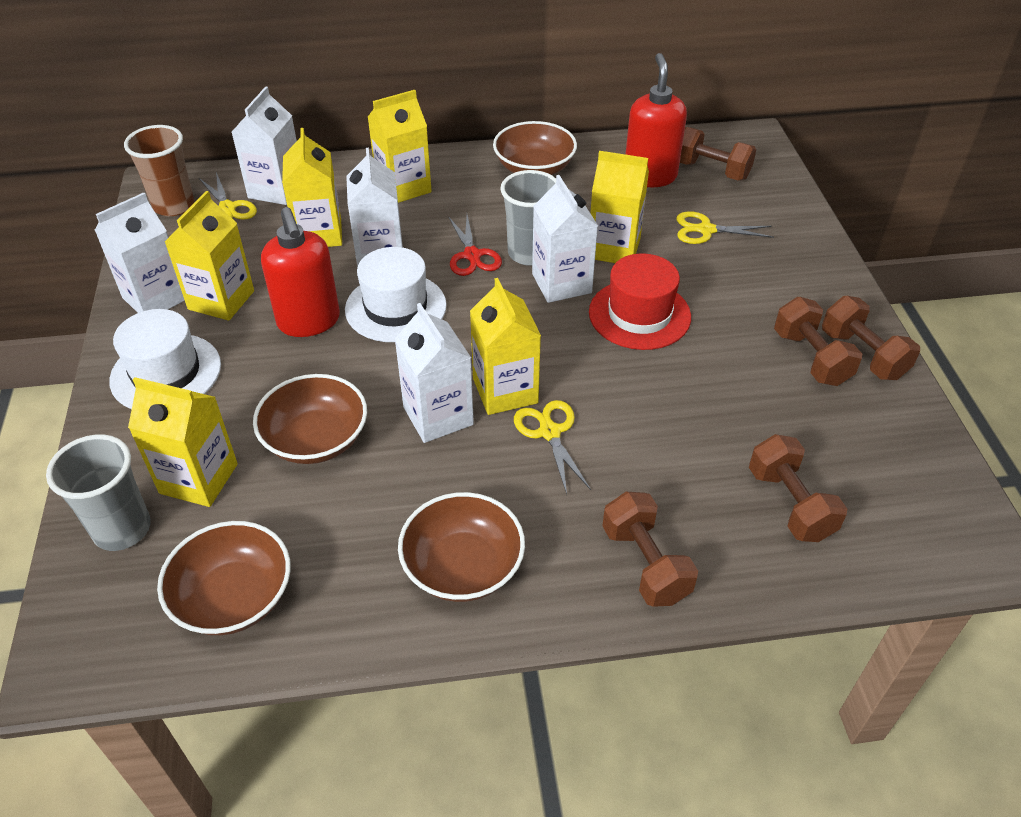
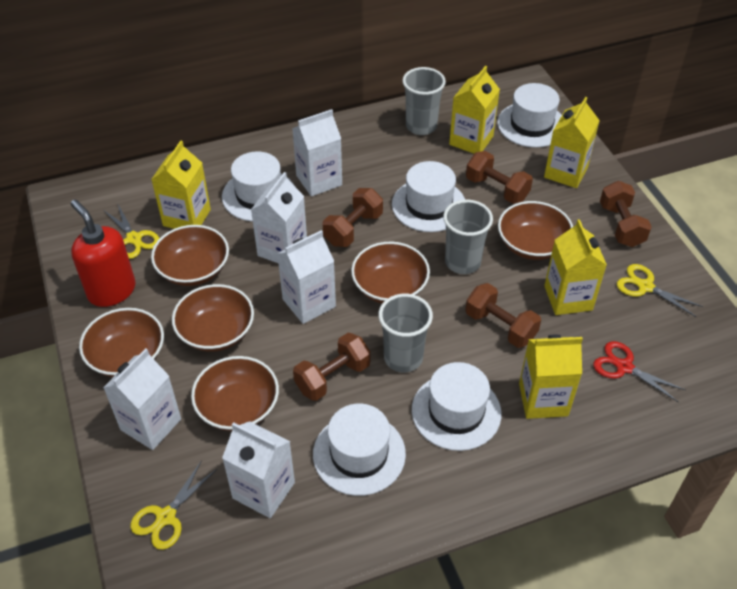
brown bowl: 4 -> 6
brown cup: 1 -> 0
grey cup: 2 -> 3
red hat: 1 -> 0
red soap dispenser: 2 -> 1
white hat: 2 -> 5
yellow carton: 6 -> 5

